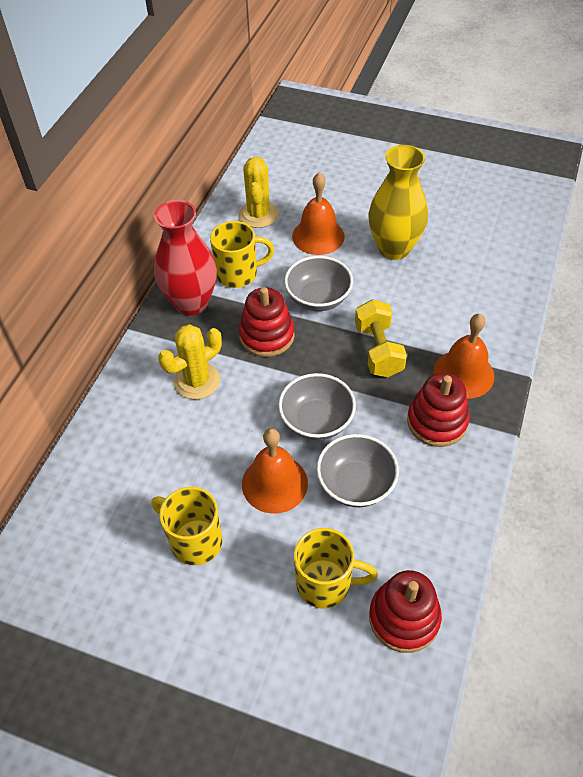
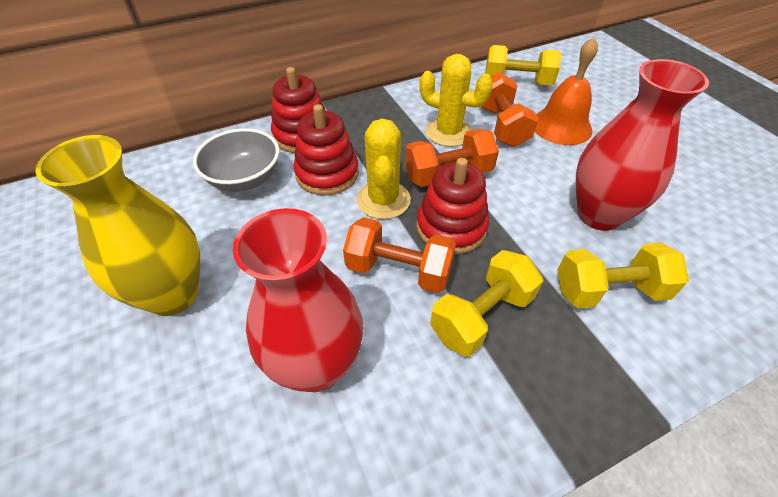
grey bowl: 3 -> 1
orange bell: 3 -> 1
orange dumbbell: 0 -> 3
red vase: 1 -> 2
yellow dumbbell: 1 -> 3
yellow mug: 3 -> 0

